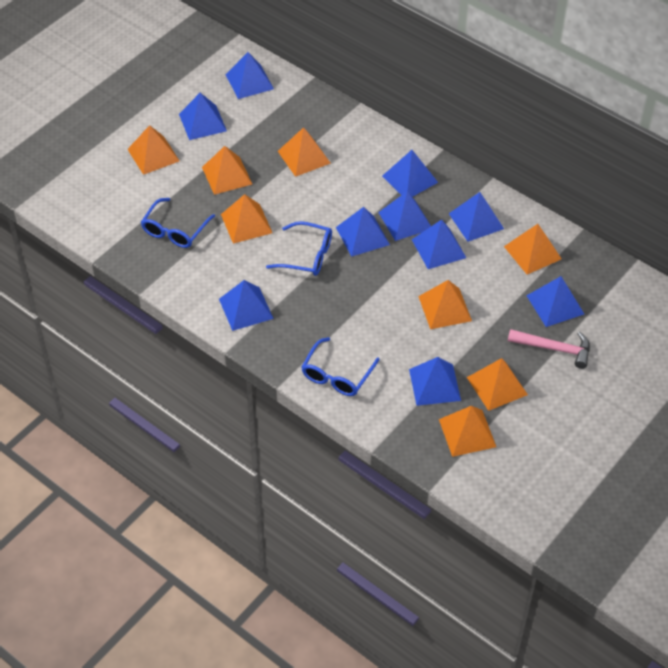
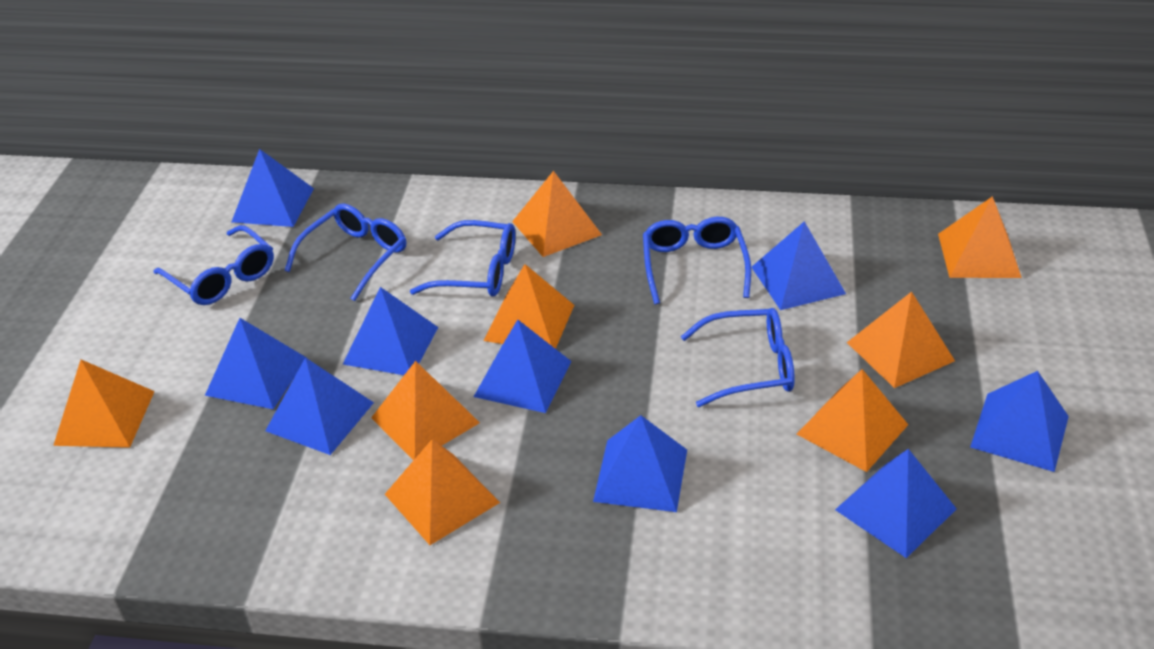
blue glasses: 3 -> 5
blue pyramid: 10 -> 9
pink hammer: 1 -> 0

